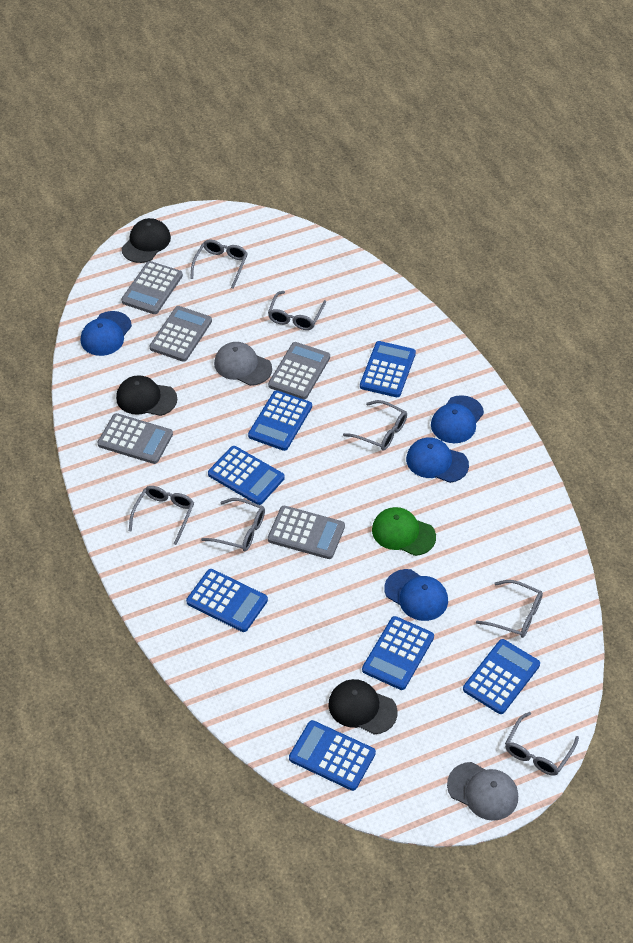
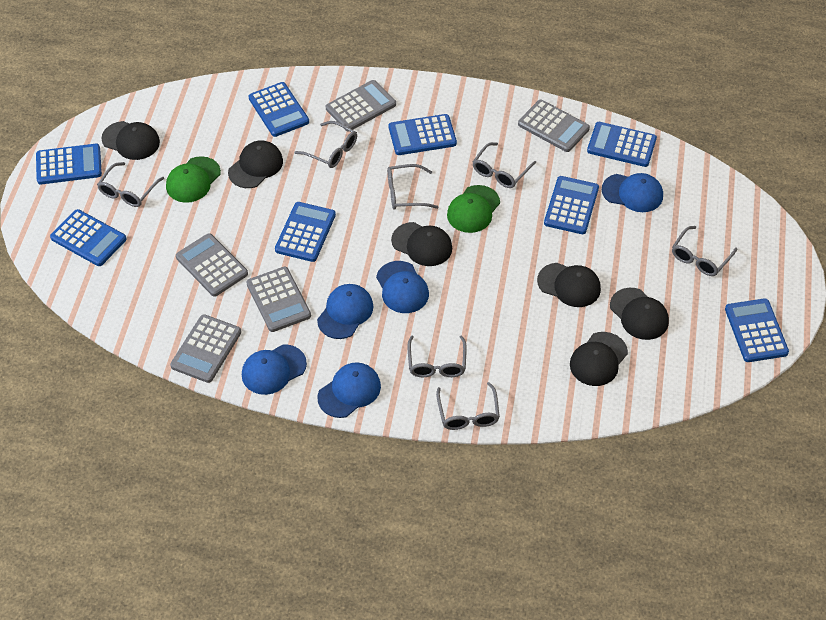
black cap: 3 -> 6
blue calculator: 7 -> 8
blue cap: 4 -> 5
green cap: 1 -> 2
grey cap: 2 -> 0

